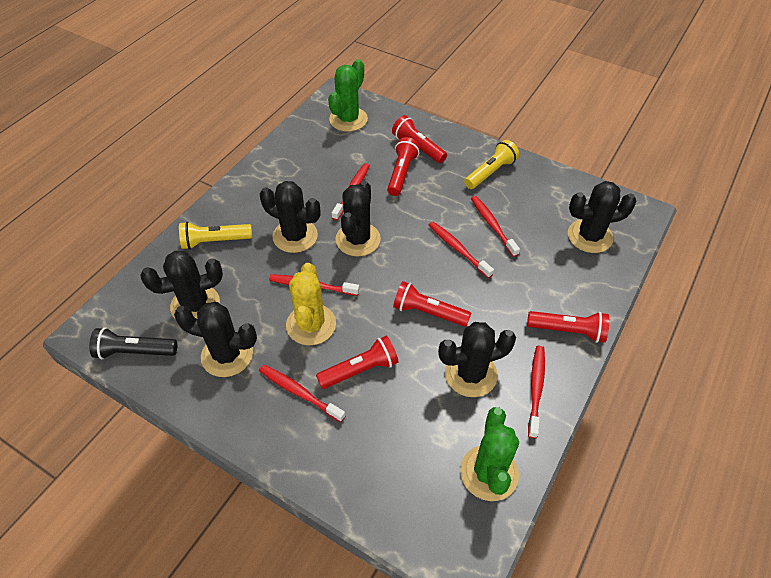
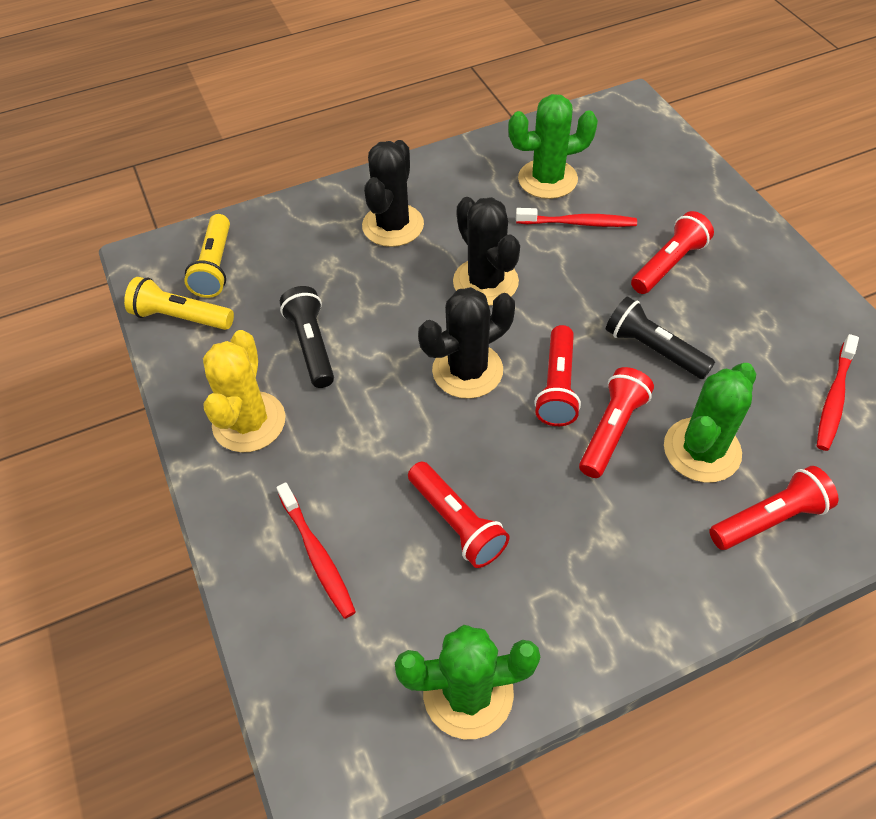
black cactus: 6 -> 3
black flashlight: 1 -> 2
green cactus: 2 -> 3
red toothbrush: 6 -> 3

